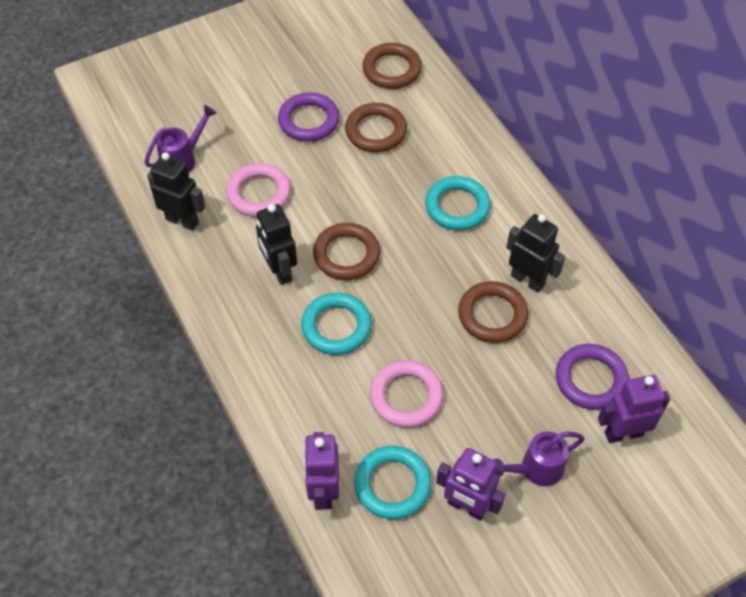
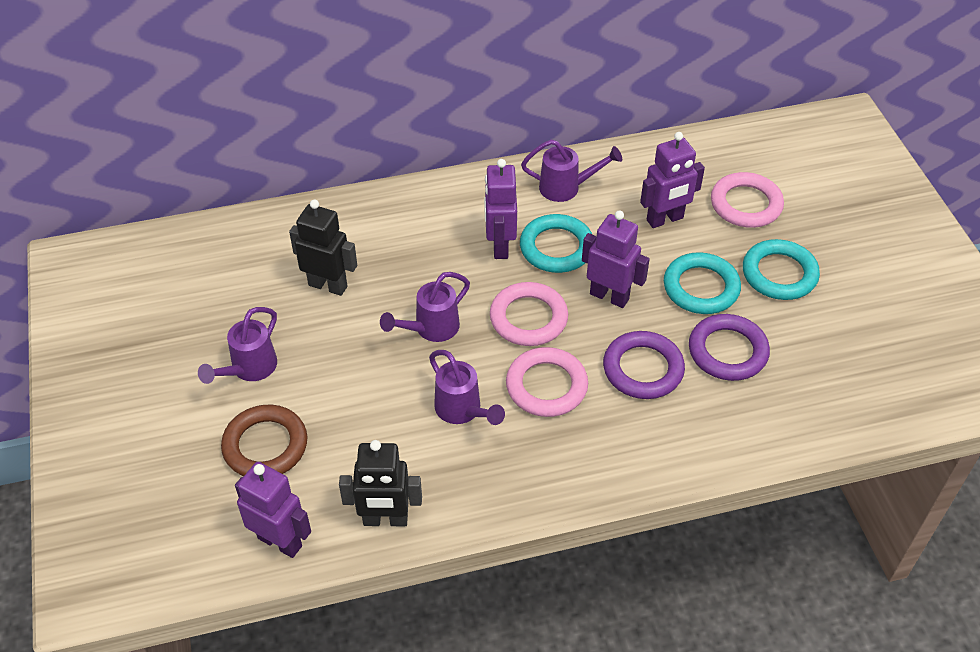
black robot: 3 -> 2
brown ring: 4 -> 1
pink ring: 2 -> 3
purple robot: 3 -> 4
purple watering can: 2 -> 4

